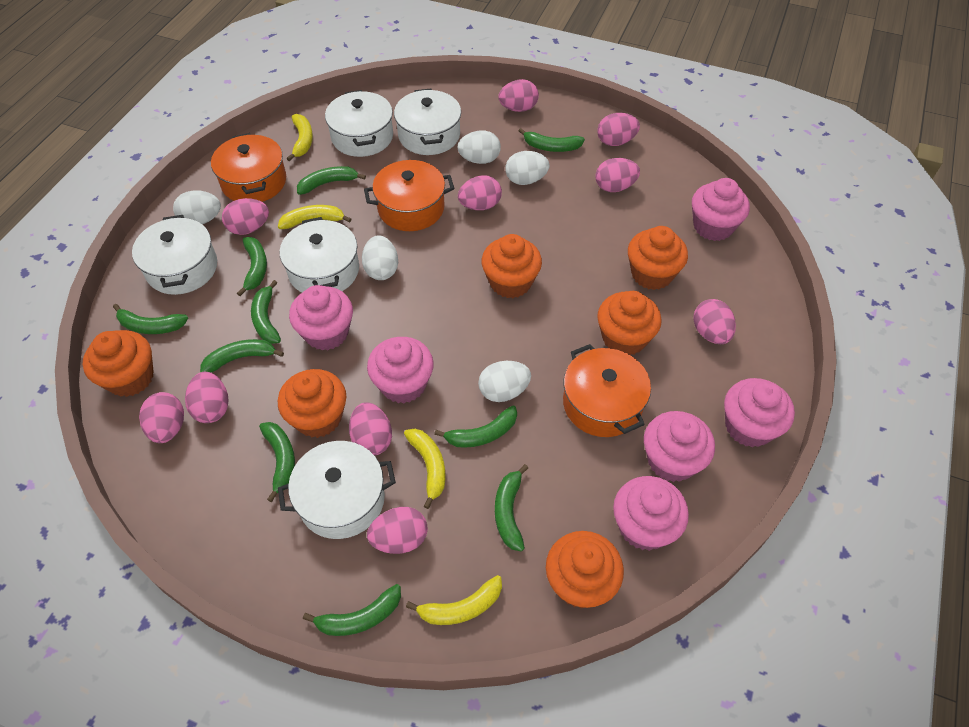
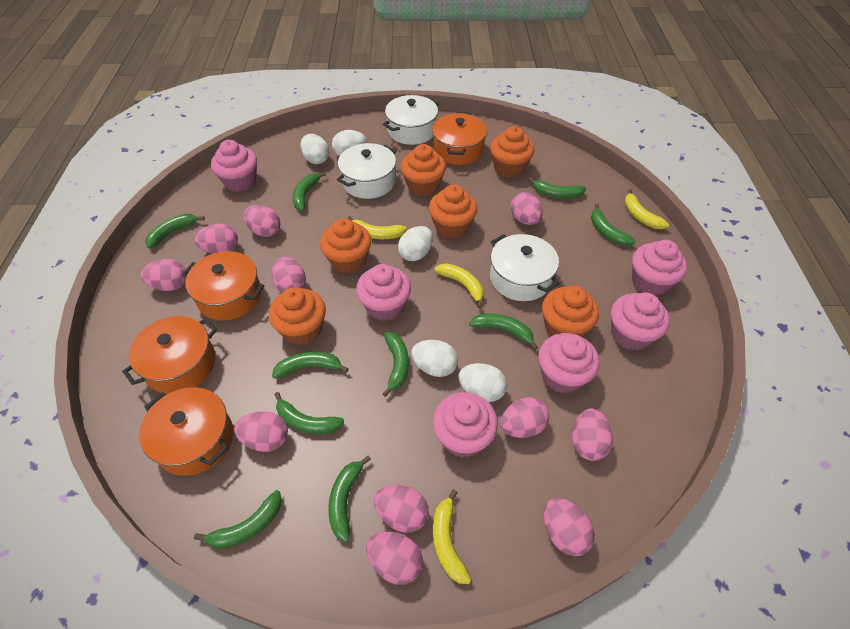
orange pot: 3 -> 4
pink egg: 10 -> 11
white pot: 5 -> 3

